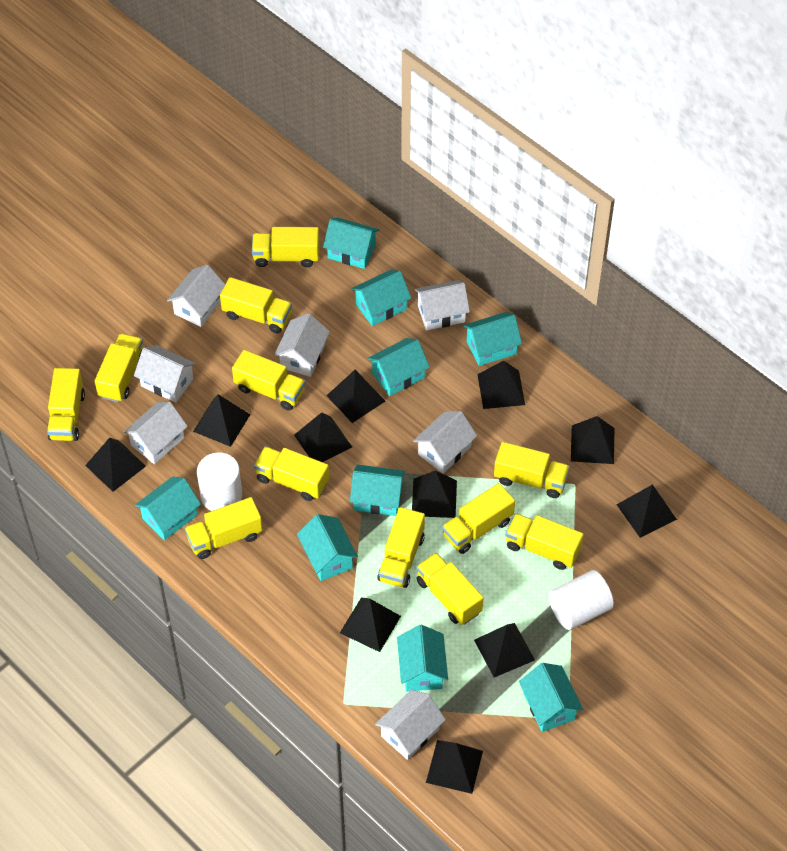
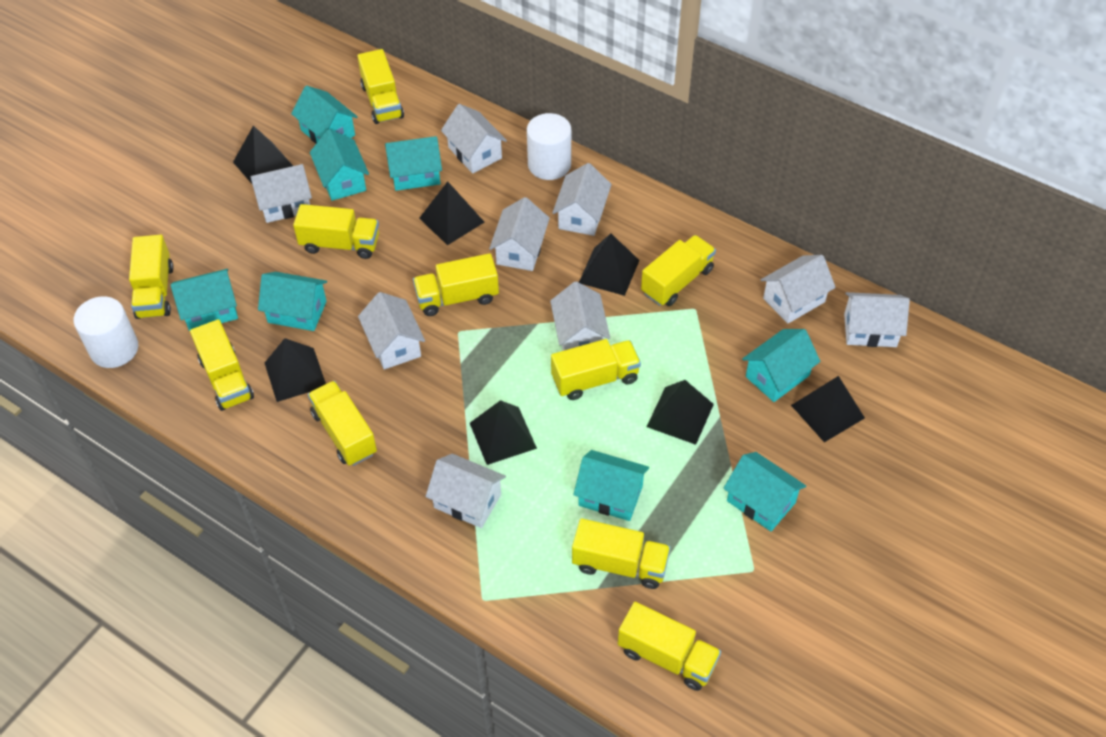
black pyramid: 11 -> 7
turquoise house: 9 -> 8
white house: 7 -> 9
yellow truck: 12 -> 10

